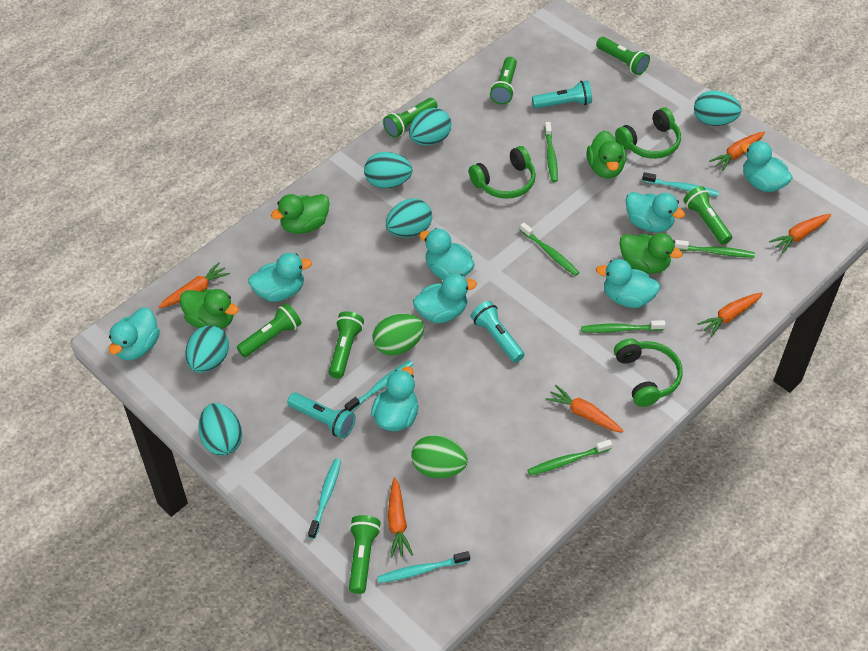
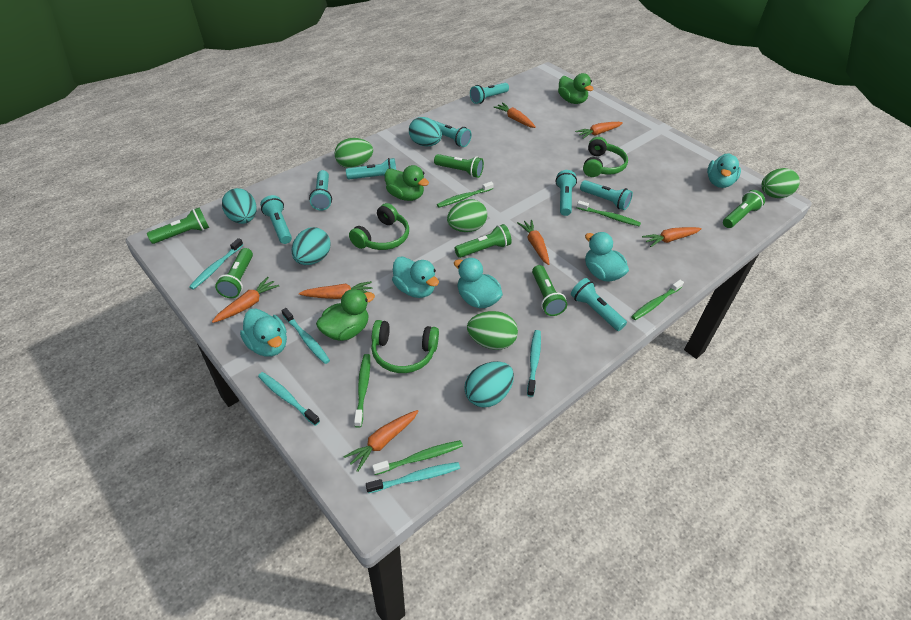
green duck: 4 -> 3
green egg: 2 -> 4
green flashlight: 7 -> 6
orange carrot: 6 -> 7
turquoise duck: 8 -> 5
turquoise egg: 6 -> 4
turquoise flashlight: 3 -> 8
turquoise toothbrush: 4 -> 5

